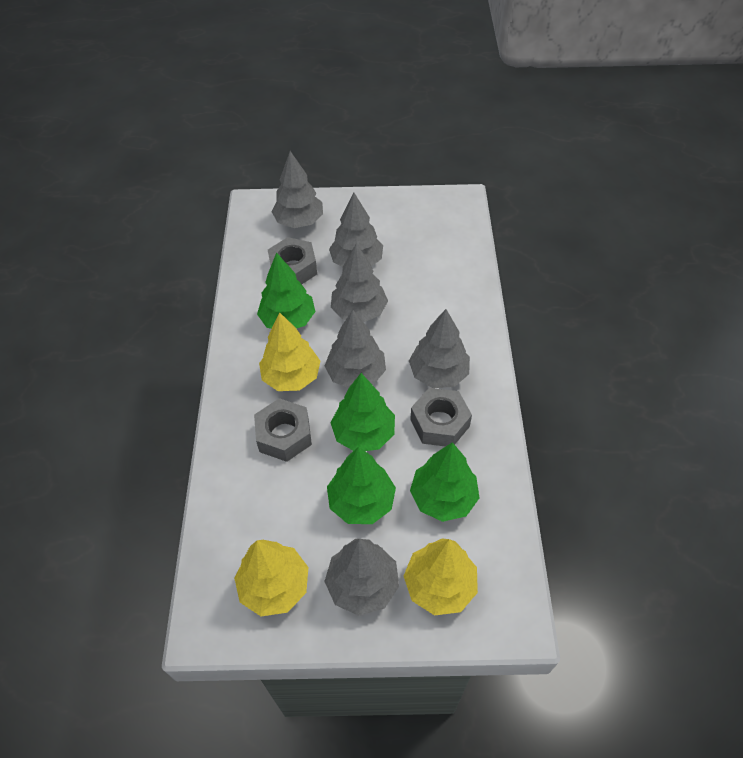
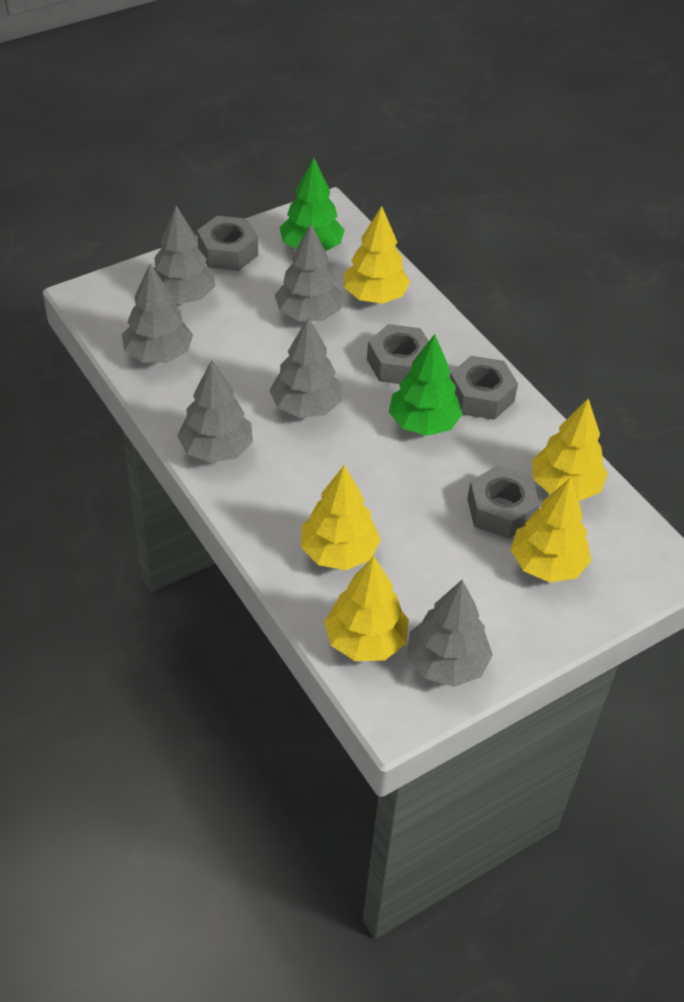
green tree: 4 -> 2
grey nut: 3 -> 4
yellow tree: 3 -> 5

